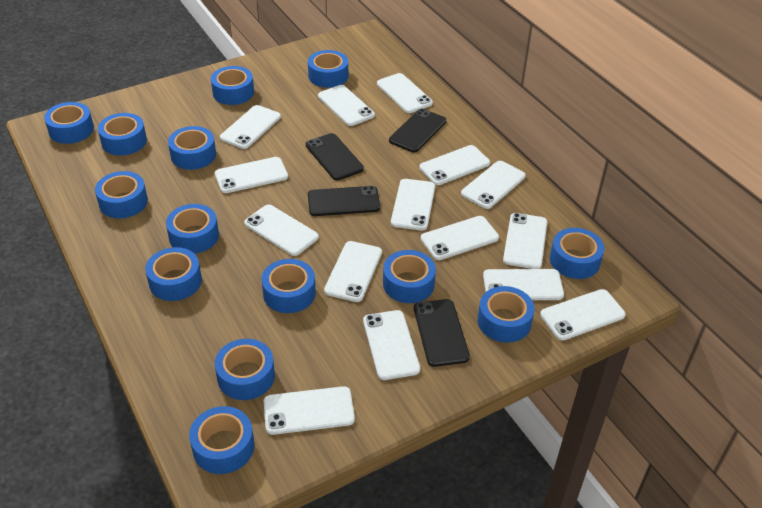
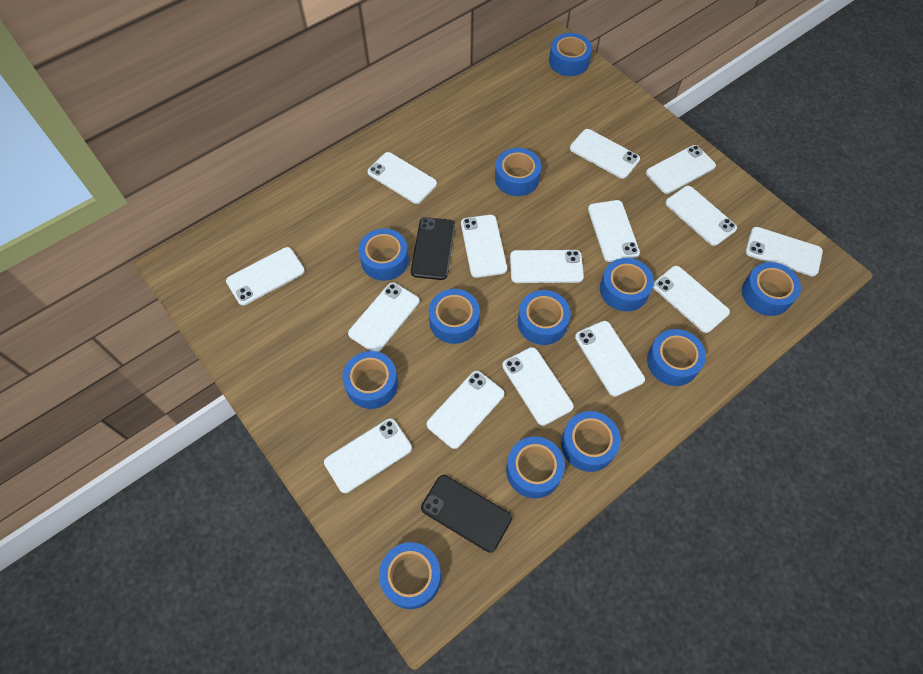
black phone: 4 -> 2
blue tape: 14 -> 12

